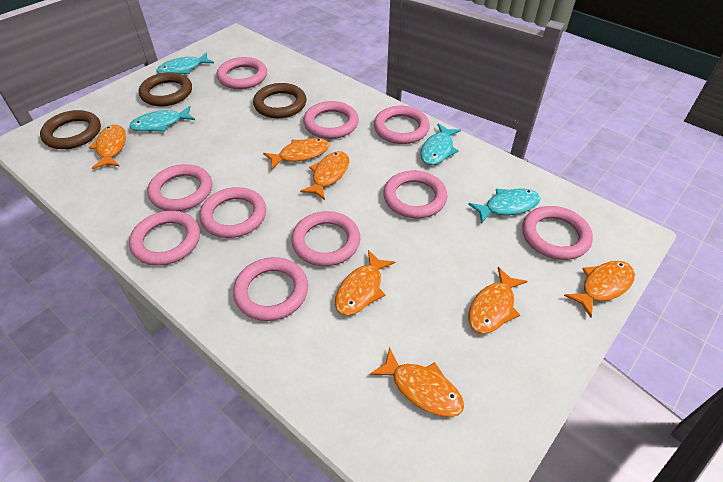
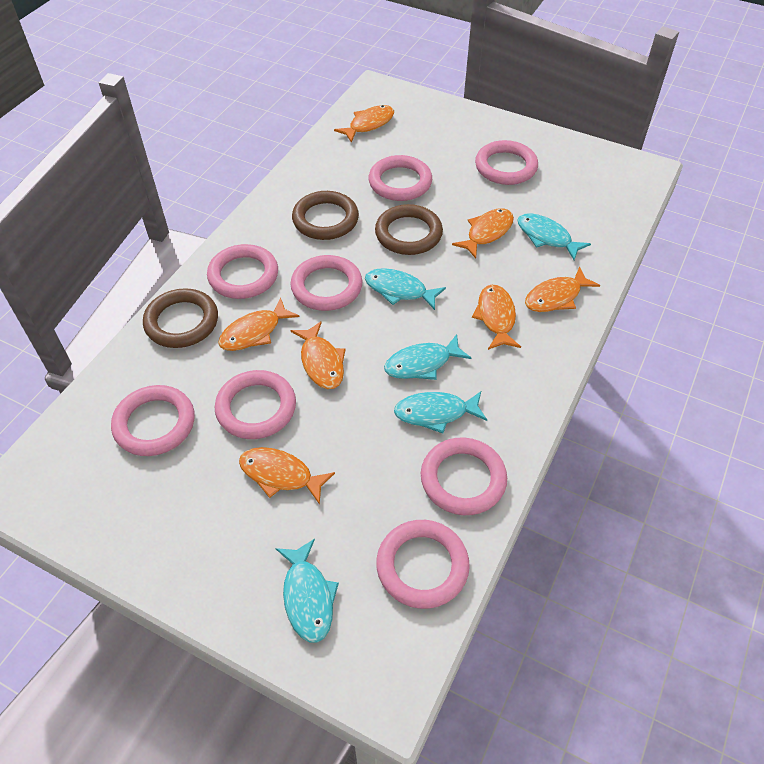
pink ring: 10 -> 8
turquoise fish: 4 -> 5

